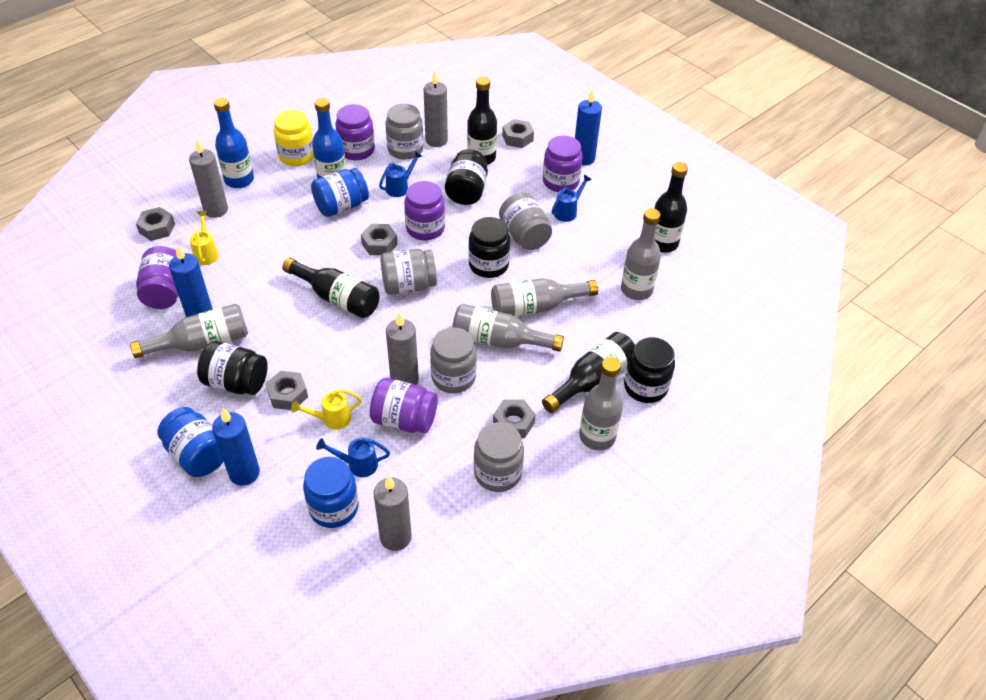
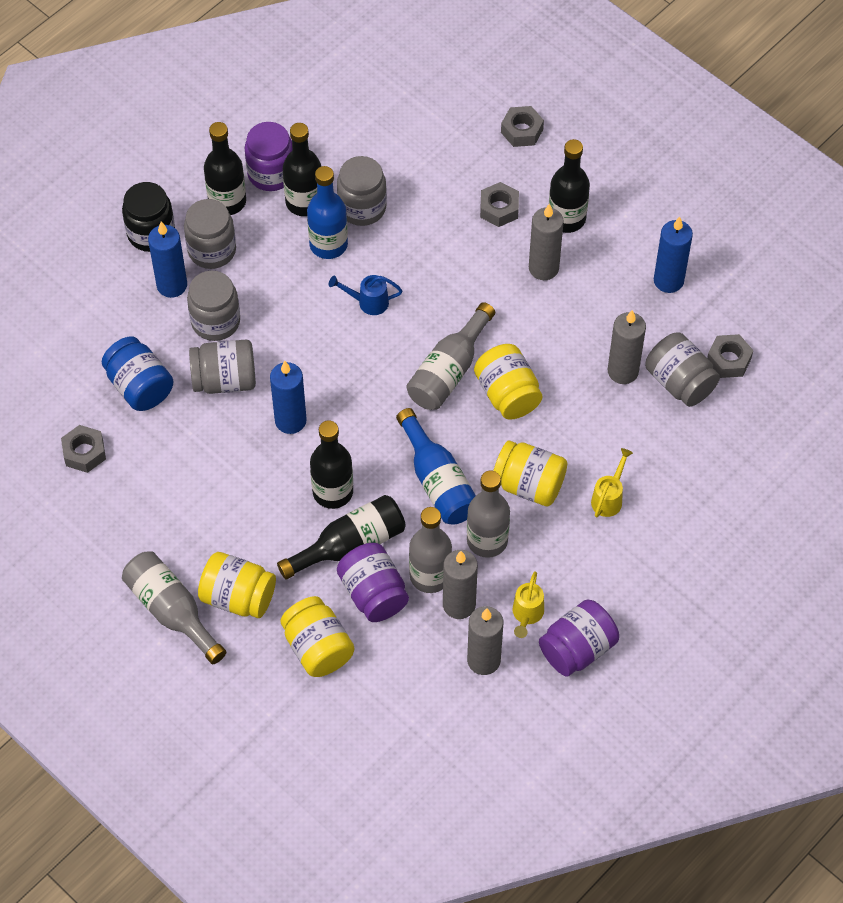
black bottle: 4 -> 5
black jar: 4 -> 1
blue jar: 3 -> 1
blue watering can: 3 -> 1
grey bottle: 5 -> 4
grey nut: 5 -> 4
purple jar: 5 -> 3
yellow jar: 1 -> 4

